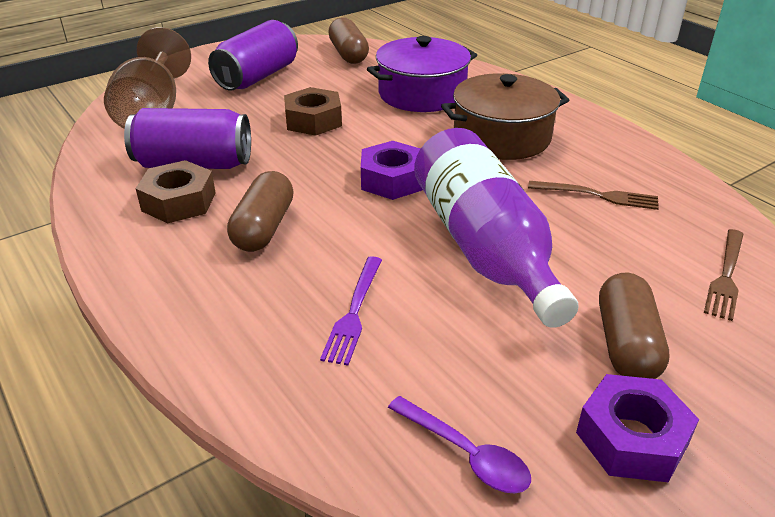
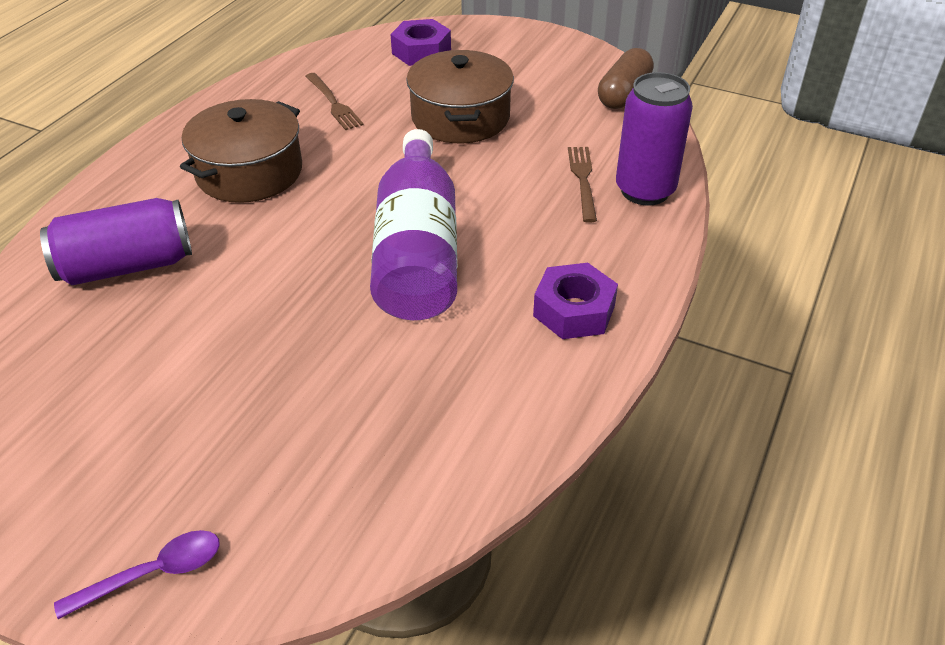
brown capsule: 3 -> 1
brown goblet: 1 -> 0
brown nut: 2 -> 0
brown pot: 1 -> 2
purple fork: 1 -> 0
purple pot: 1 -> 0

